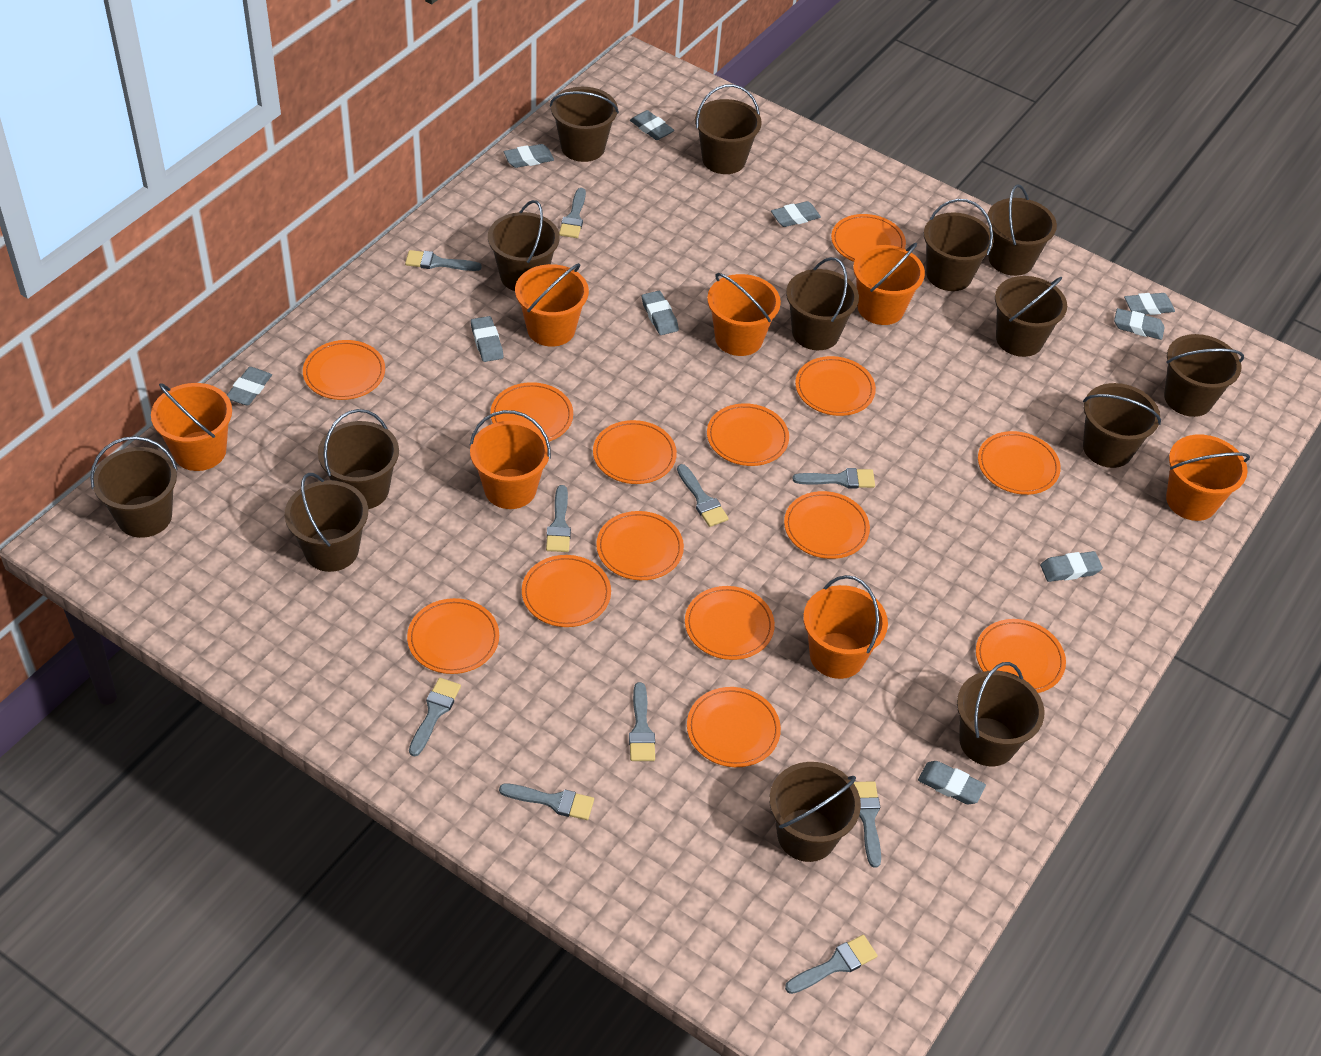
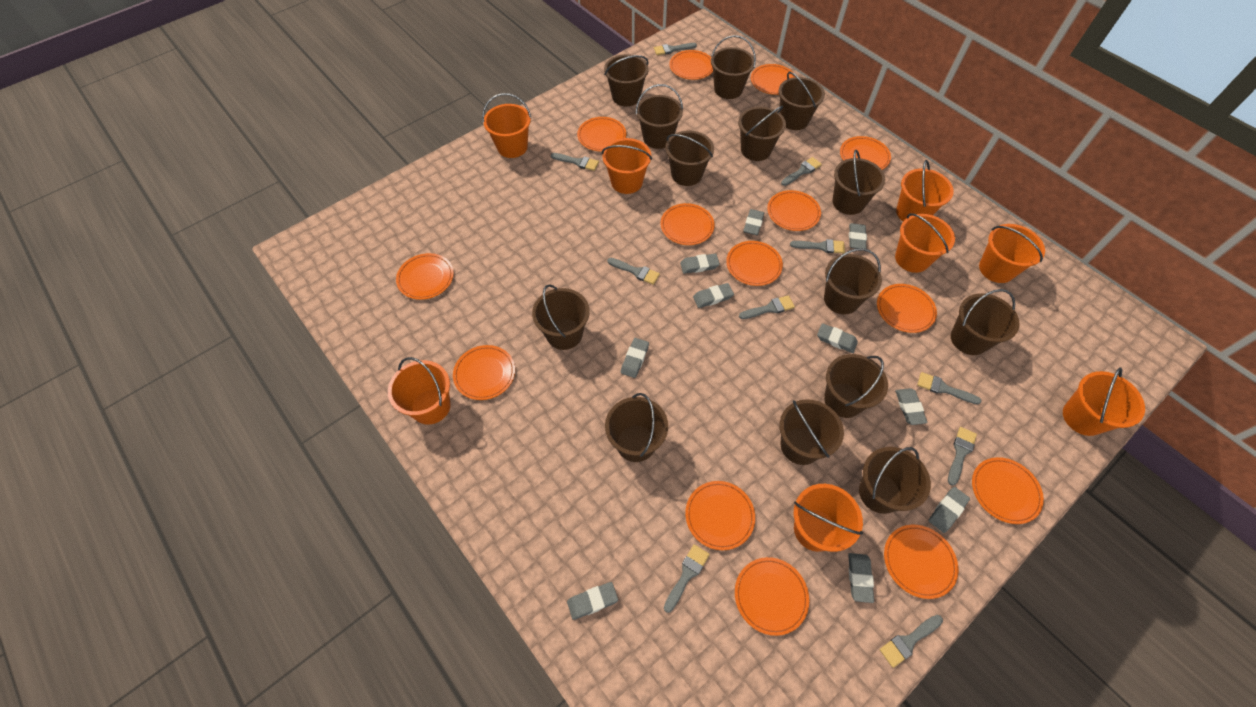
orange bucket: 7 -> 8

